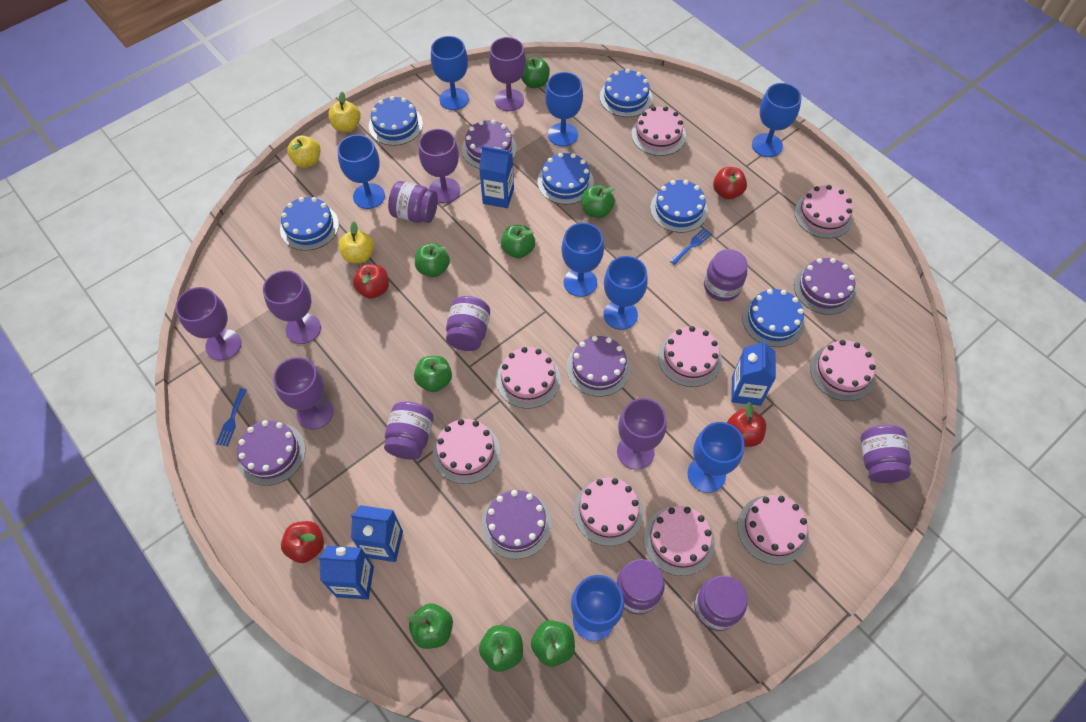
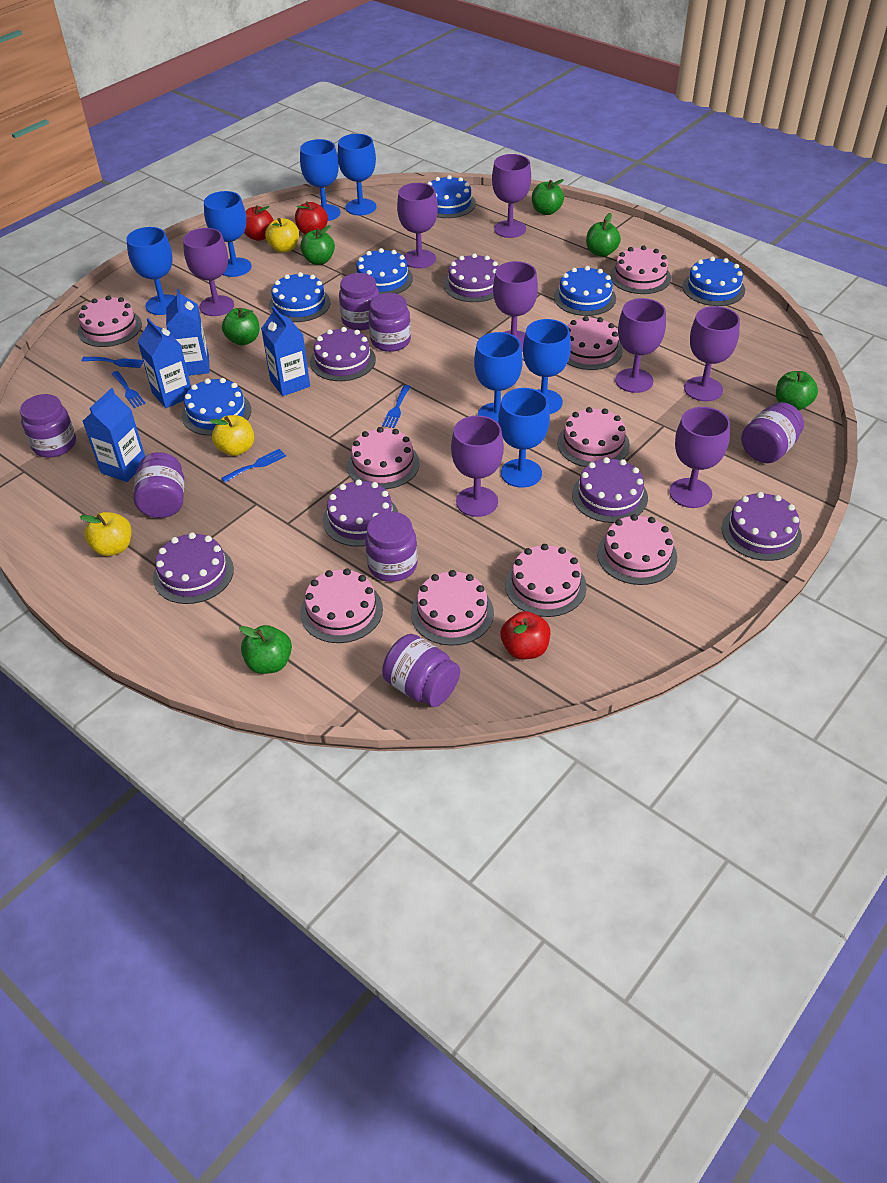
blue fork: 2 -> 4
blue goblet: 8 -> 7
green apple: 8 -> 6
purple cake: 5 -> 6
purple goblet: 6 -> 8
red apple: 4 -> 3

